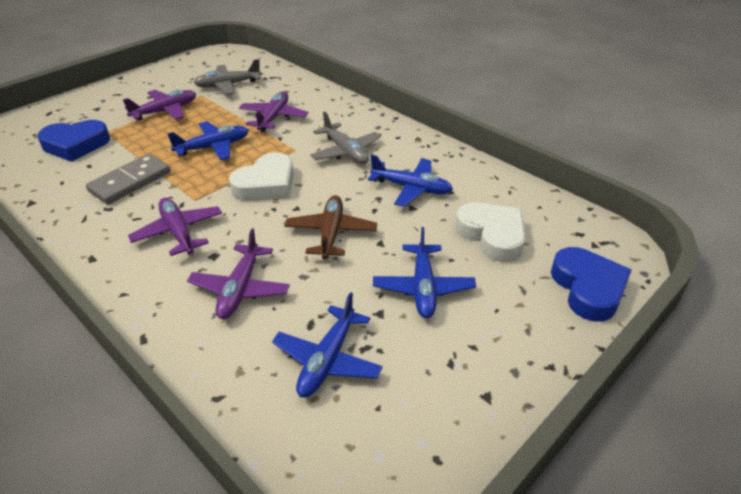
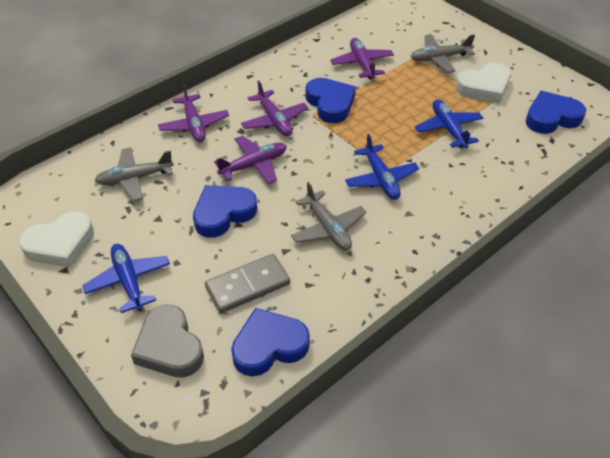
blue heart: 2 -> 4
blue plane: 4 -> 3
brown plane: 1 -> 0
grey heart: 0 -> 1
grey plane: 2 -> 3

